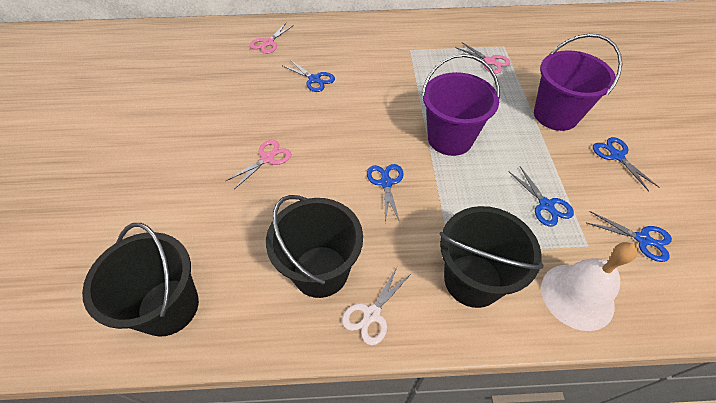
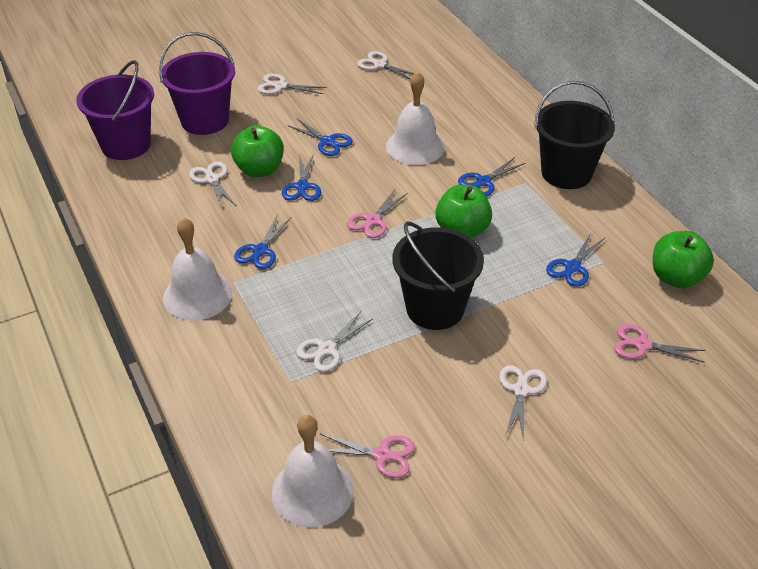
black bucket: 3 -> 2
green apple: 0 -> 3
white bell: 1 -> 3
white scissors: 1 -> 5

